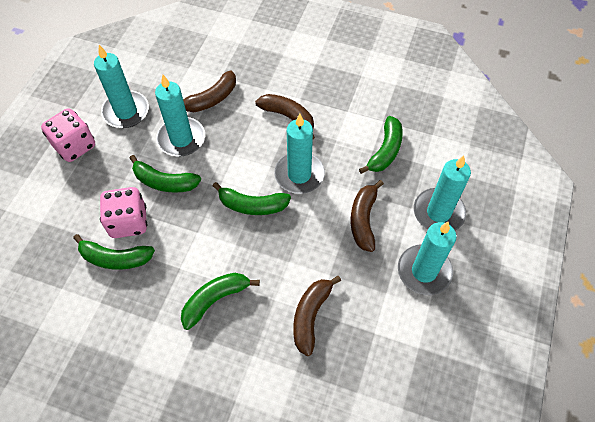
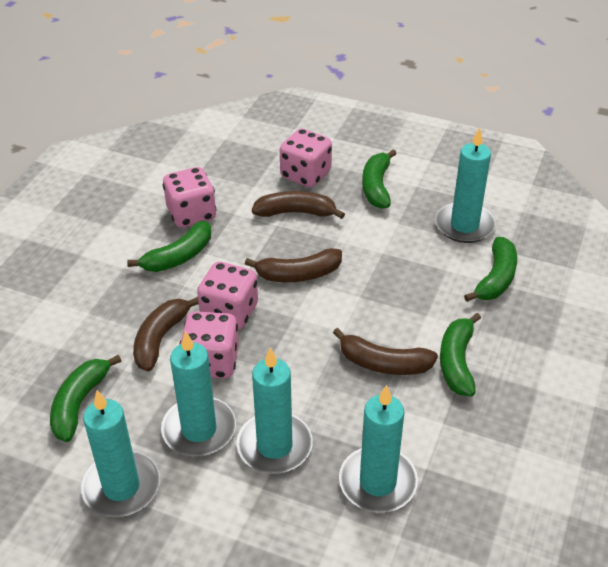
pink dice: 2 -> 4

